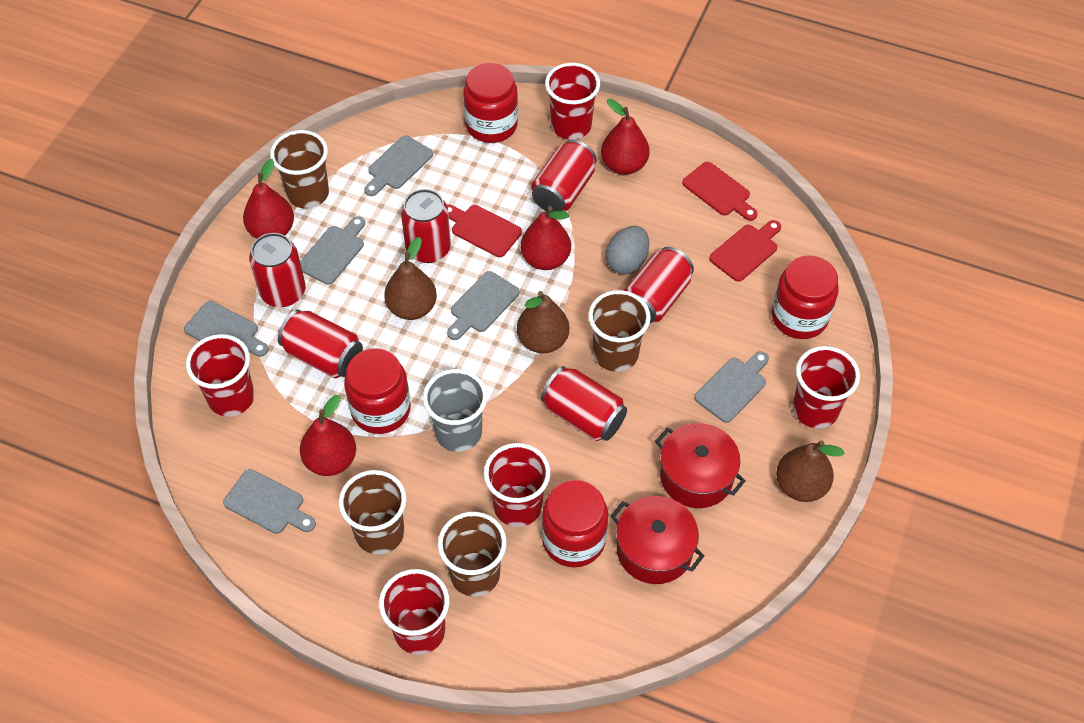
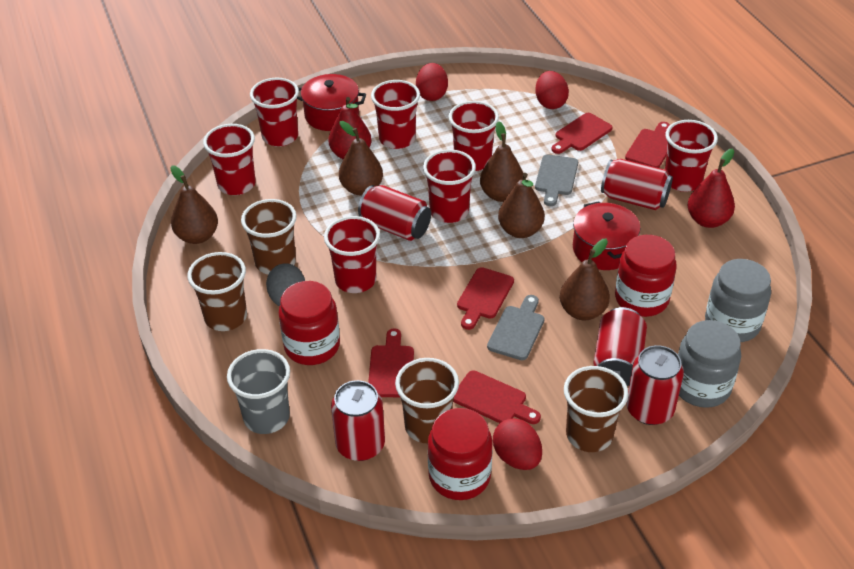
brown pear: 3 -> 5
grey cutting board: 6 -> 2
grey jar: 0 -> 2
red can: 6 -> 5
red cup: 5 -> 7
red cutting board: 3 -> 5
red egg: 0 -> 3
red jar: 4 -> 3
red pear: 4 -> 2

